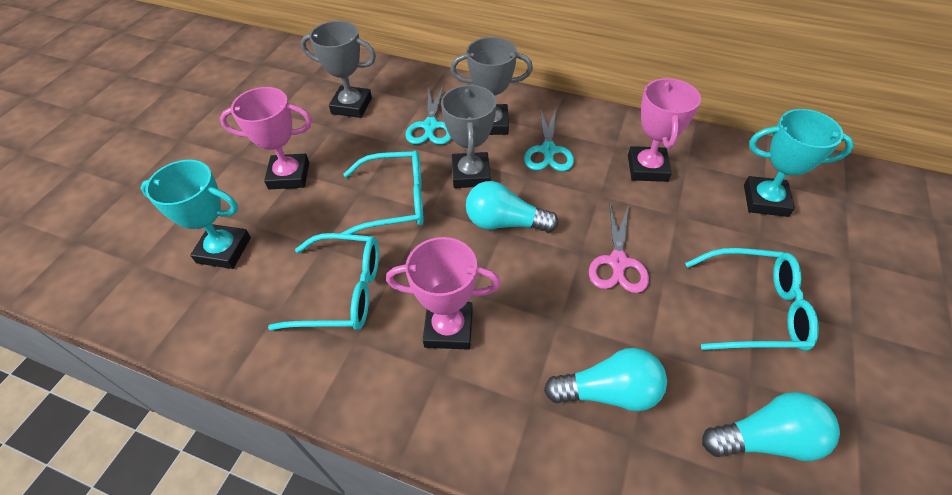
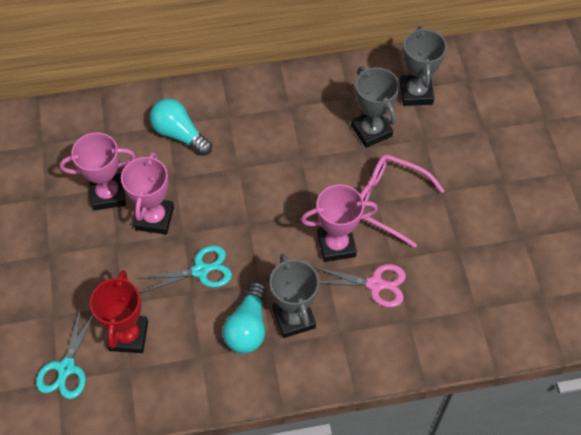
pink glasses: 0 -> 1
red trophy: 0 -> 1
turquoise glasses: 3 -> 0
turquoise light bulb: 3 -> 2
turquoise trophy: 2 -> 0

